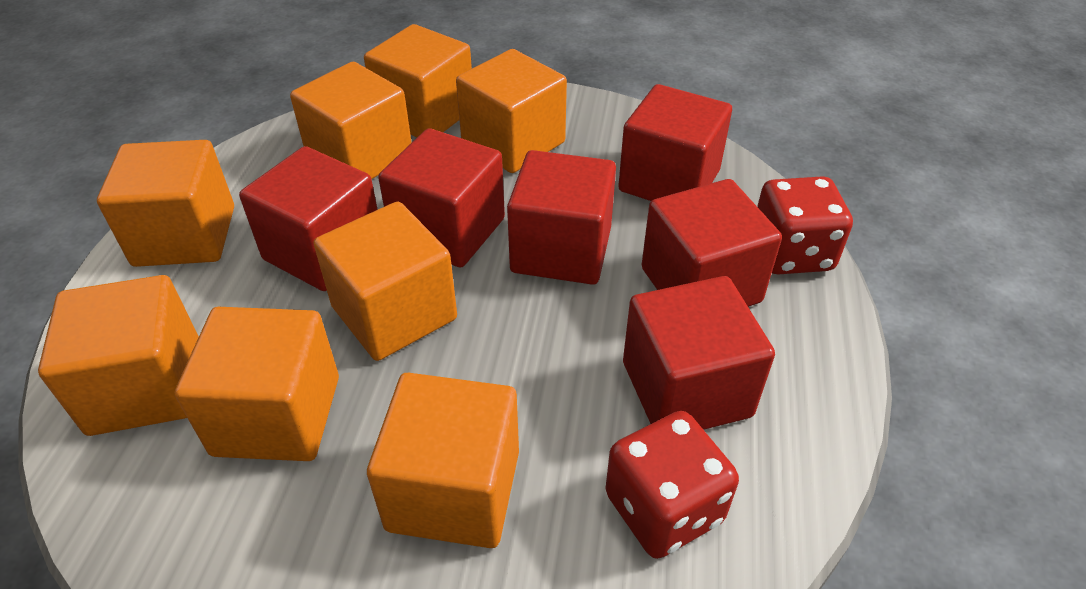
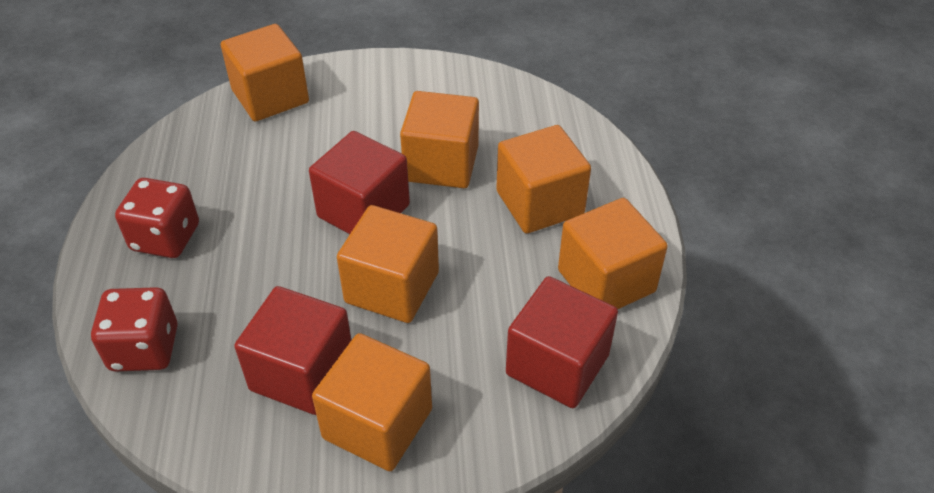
orange cube: 8 -> 6
red cube: 6 -> 3

